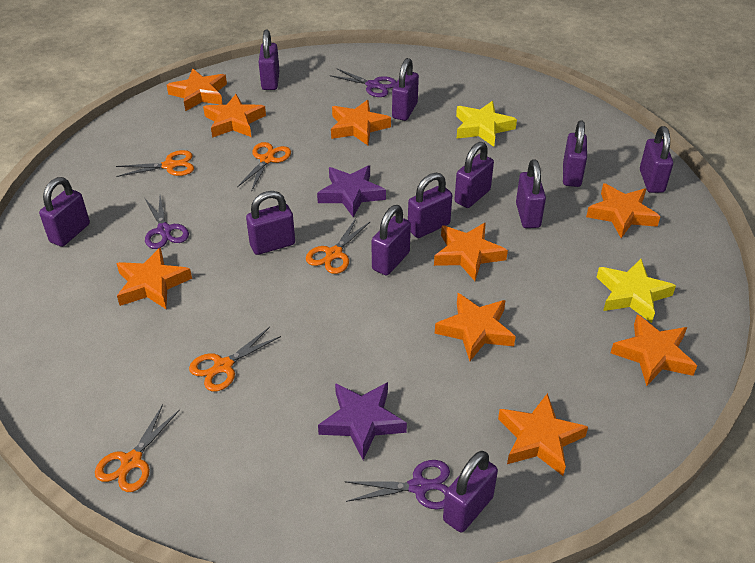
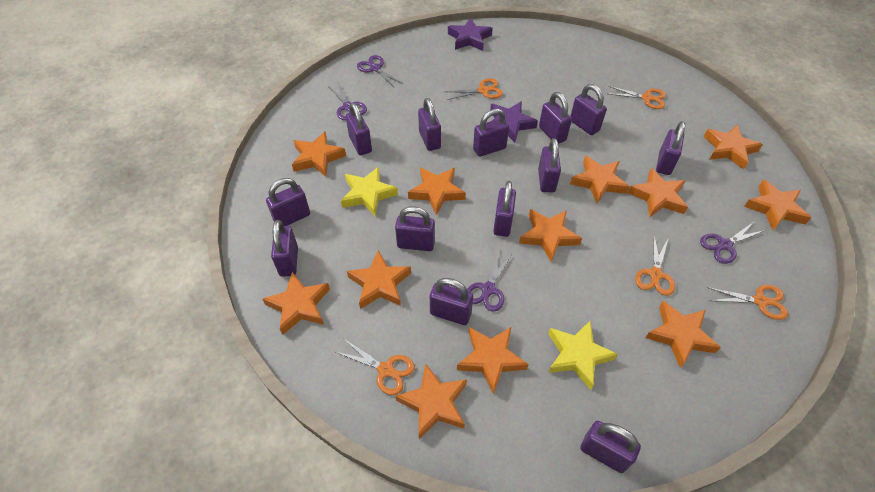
orange star: 9 -> 12
purple padlock: 11 -> 13
purple scissors: 3 -> 4

